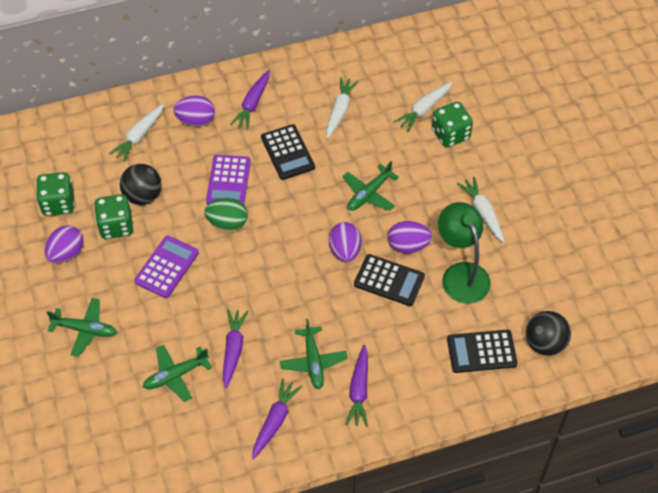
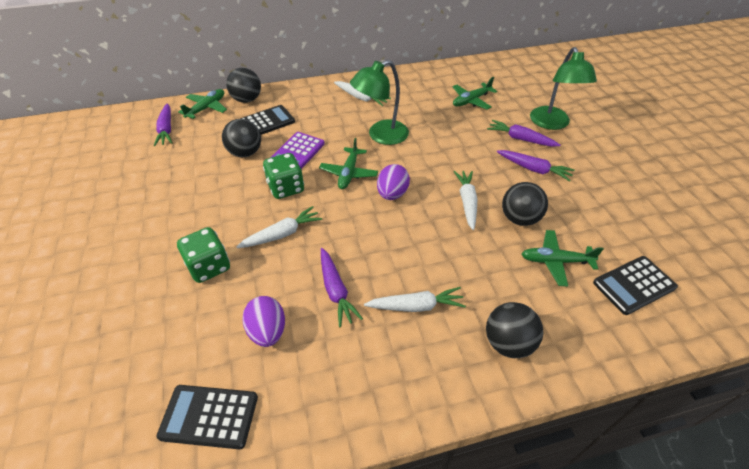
black ball: 2 -> 4
green dice: 3 -> 2
green egg: 1 -> 0
green lamp: 1 -> 2
purple calculator: 2 -> 1
purple egg: 4 -> 2

